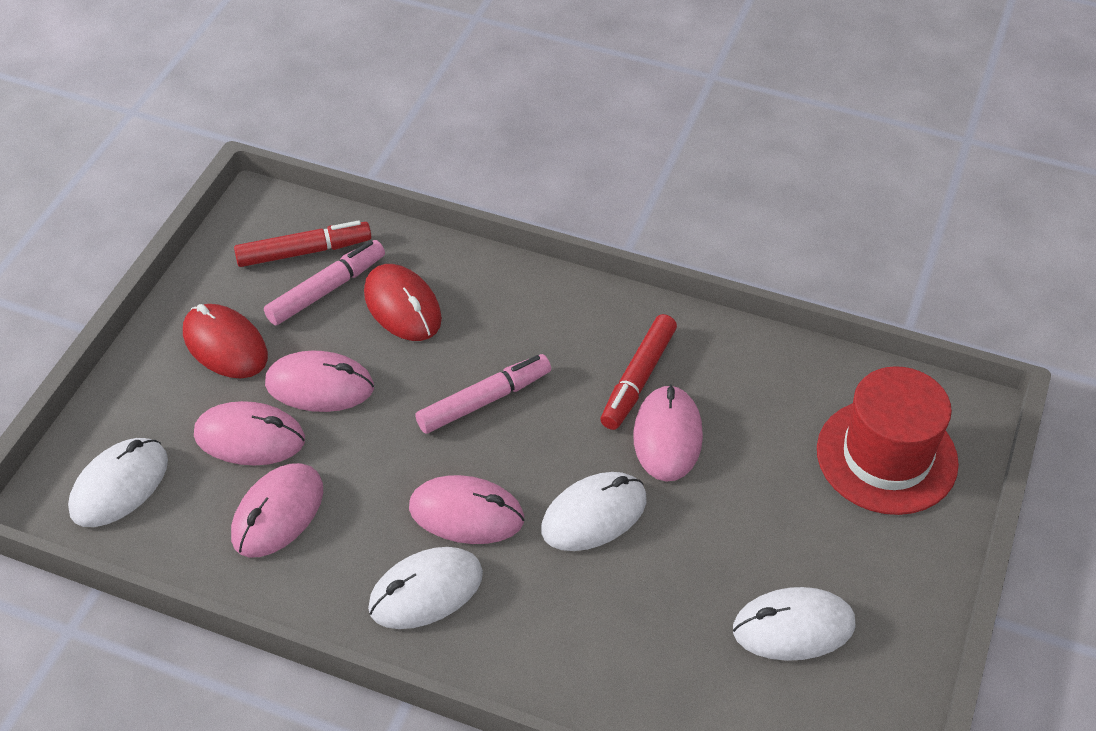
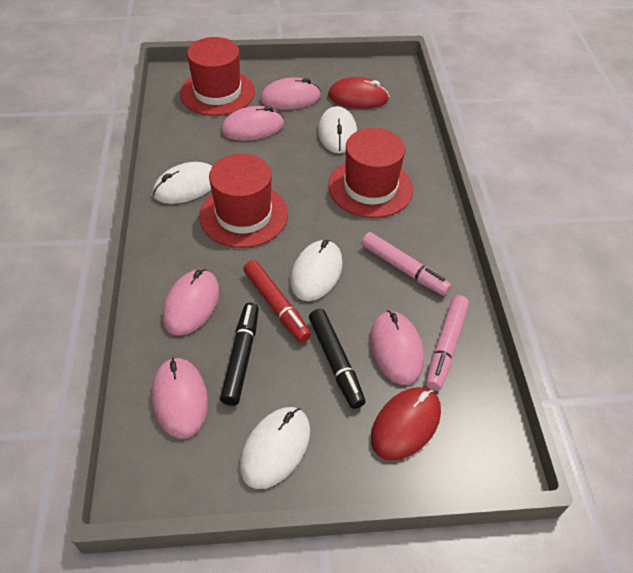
black marker: 0 -> 2
red hat: 1 -> 3
red marker: 2 -> 1

